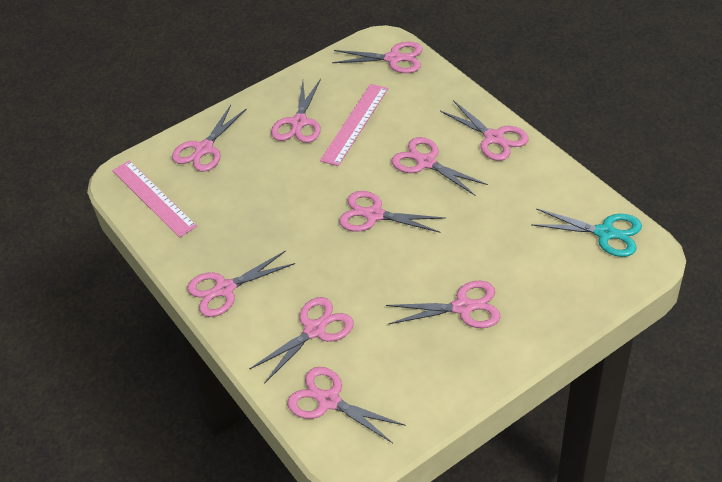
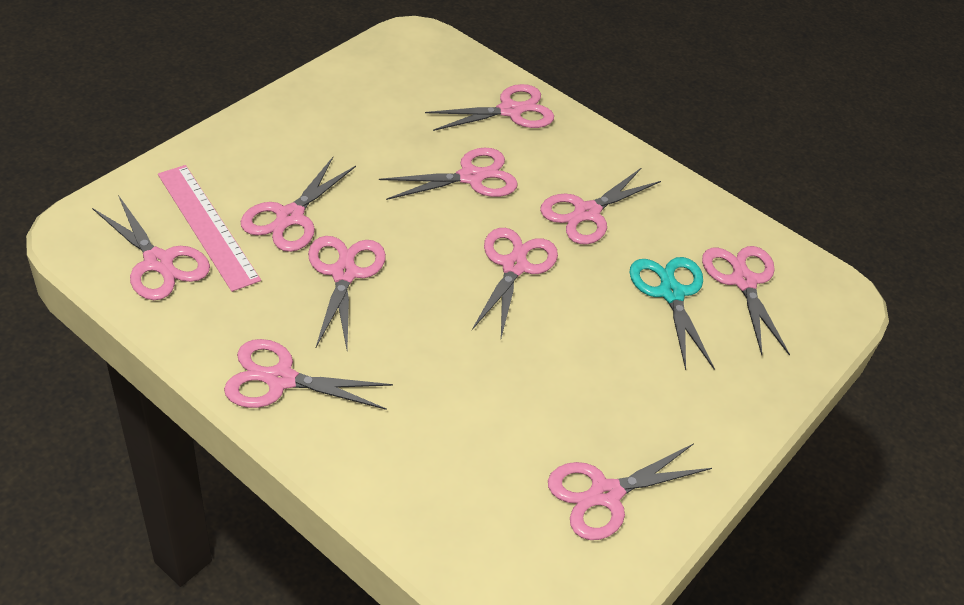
pink ruler: 2 -> 1

